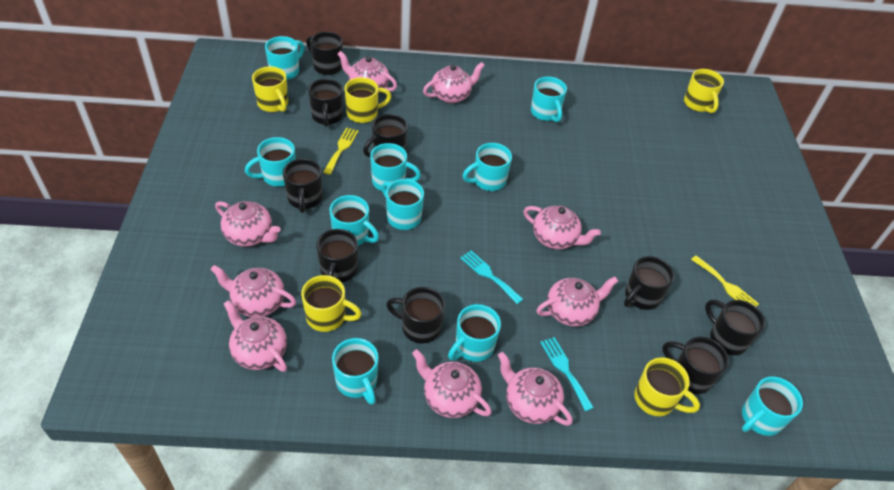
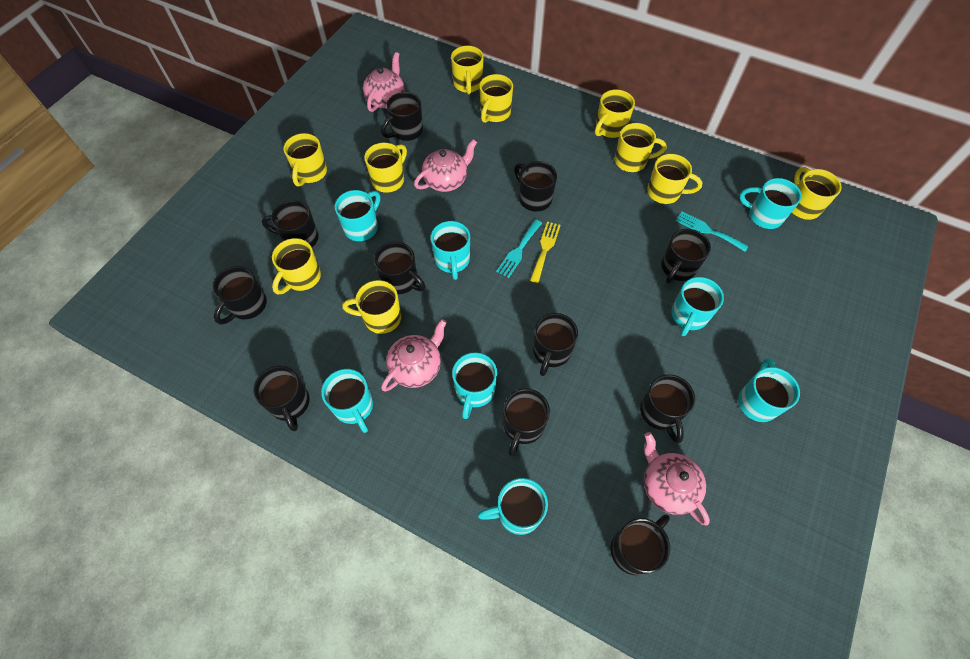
black mug: 9 -> 11
pink teapot: 9 -> 4
turquoise mug: 10 -> 8
yellow fork: 2 -> 1
yellow mug: 5 -> 10

